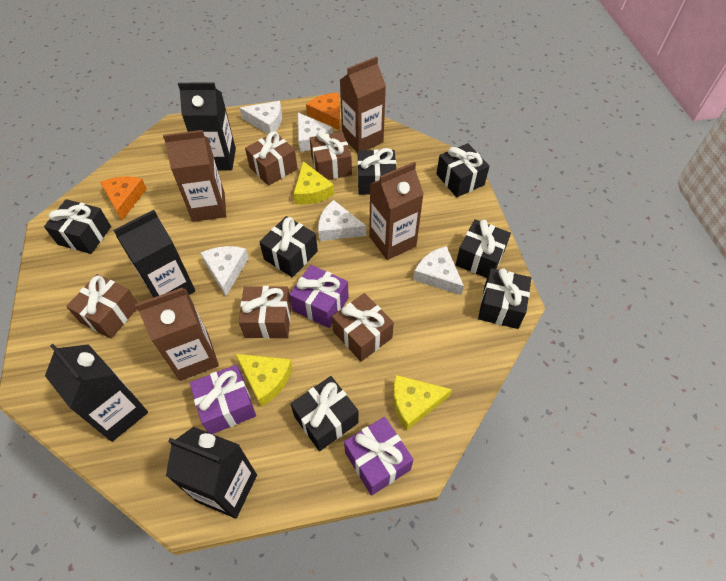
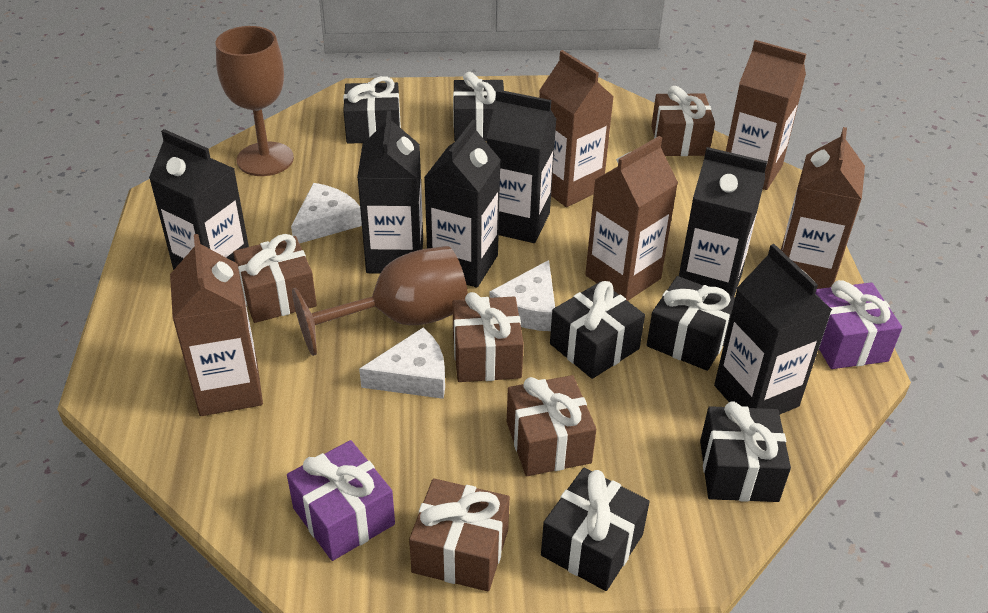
black carton: 4 -> 6
black gift: 7 -> 6
brown carton: 4 -> 5
brown goblet: 0 -> 2
orange cheese: 2 -> 0
purple gift: 3 -> 2
white cheese: 5 -> 3
yellow cheese: 3 -> 0

